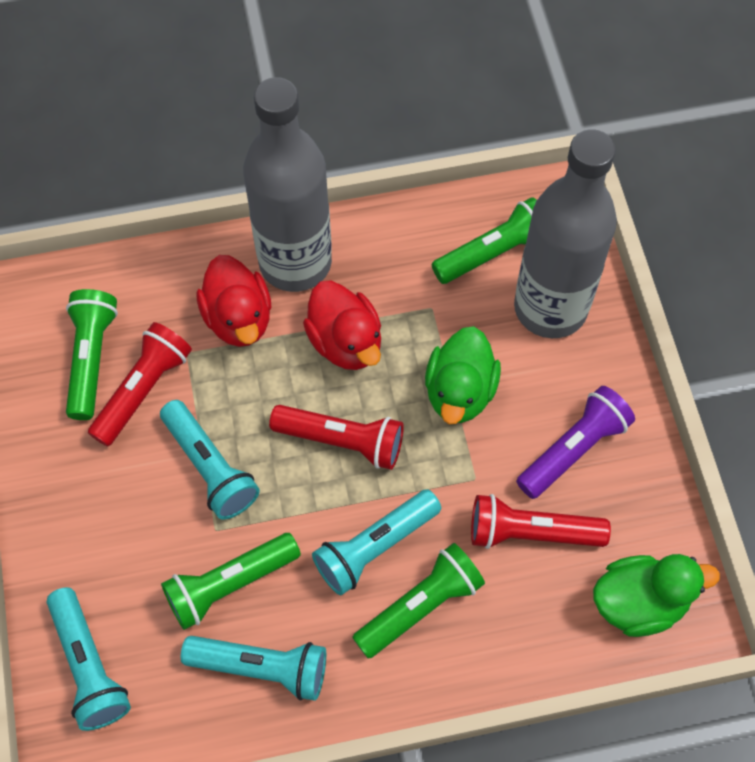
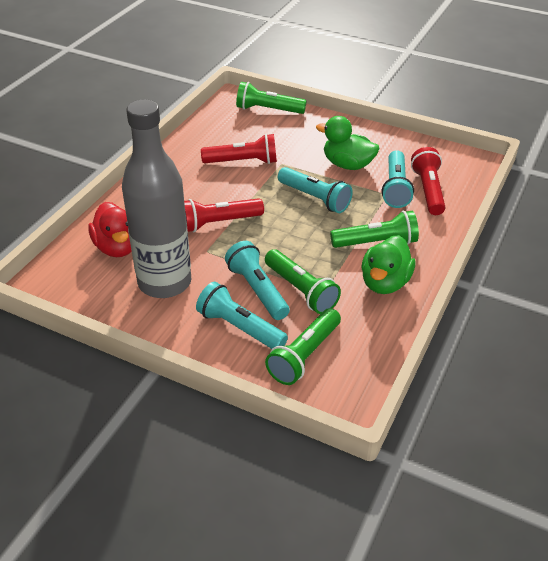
grey bottle: 2 -> 1
purple flashlight: 1 -> 0
red duck: 2 -> 1

